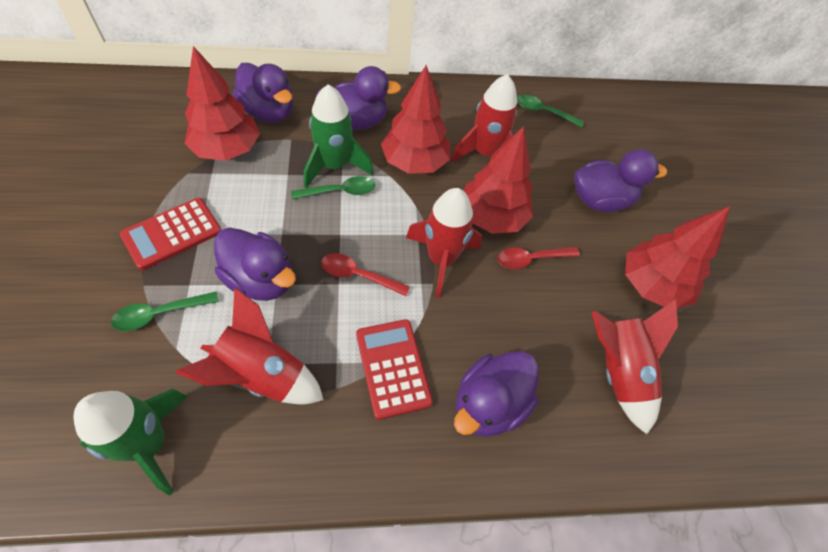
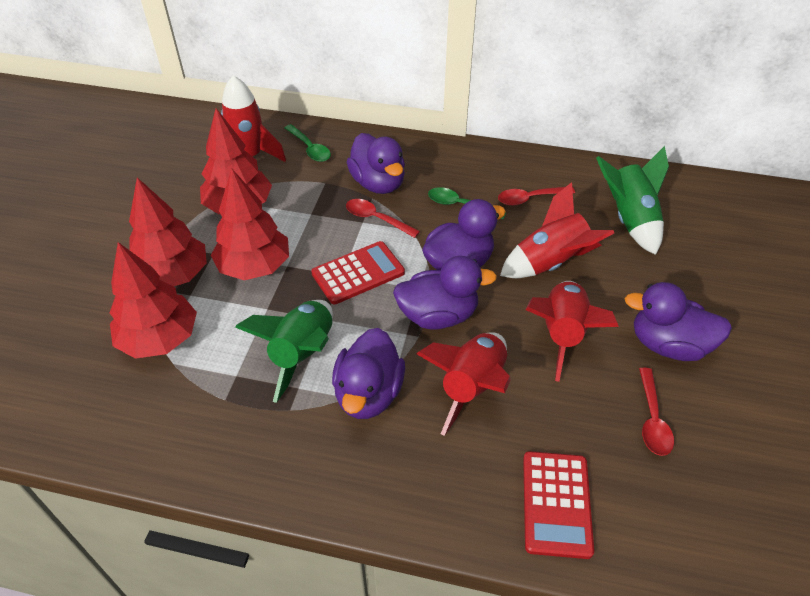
green spoon: 3 -> 2
red spoon: 2 -> 3

